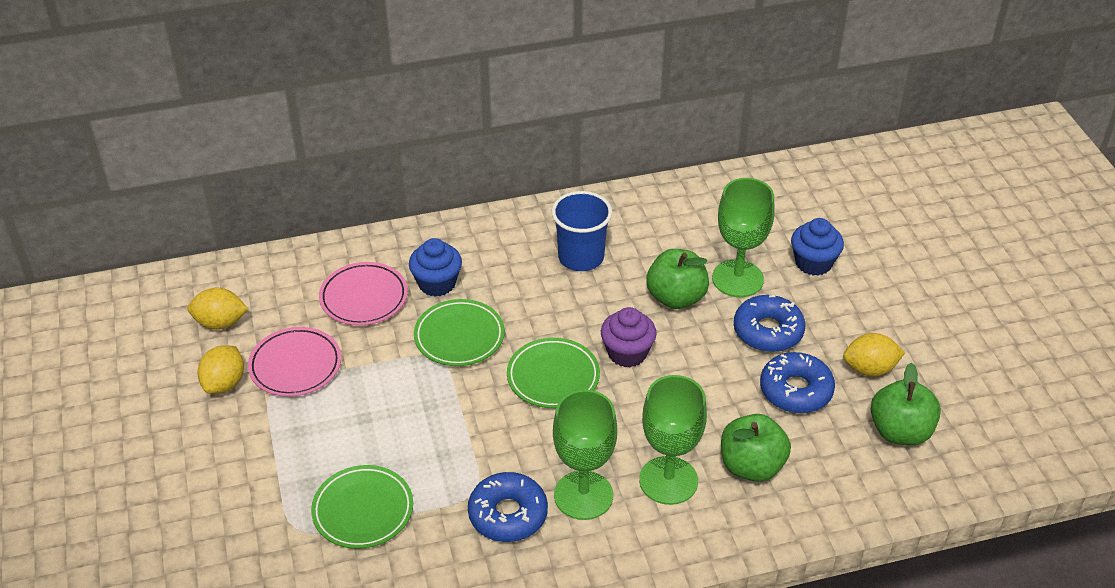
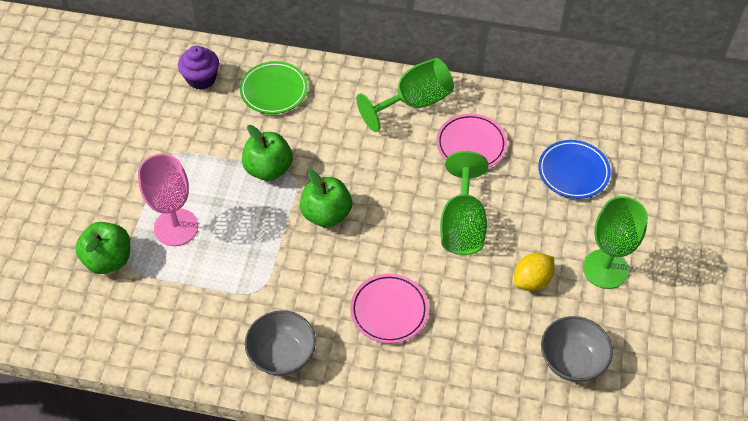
blue cup: 1 -> 0
blue cupcake: 2 -> 0
blue donut: 3 -> 0
blue plate: 0 -> 1
green plate: 3 -> 1
grey bowl: 0 -> 2
pink goblet: 0 -> 1
yellow lemon: 3 -> 1

